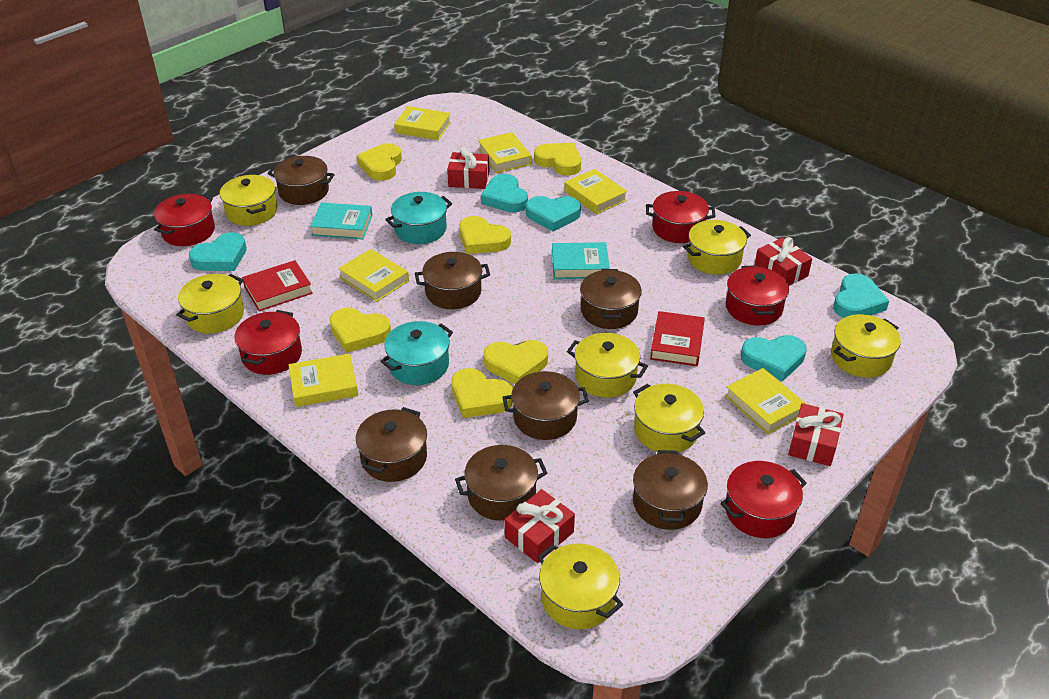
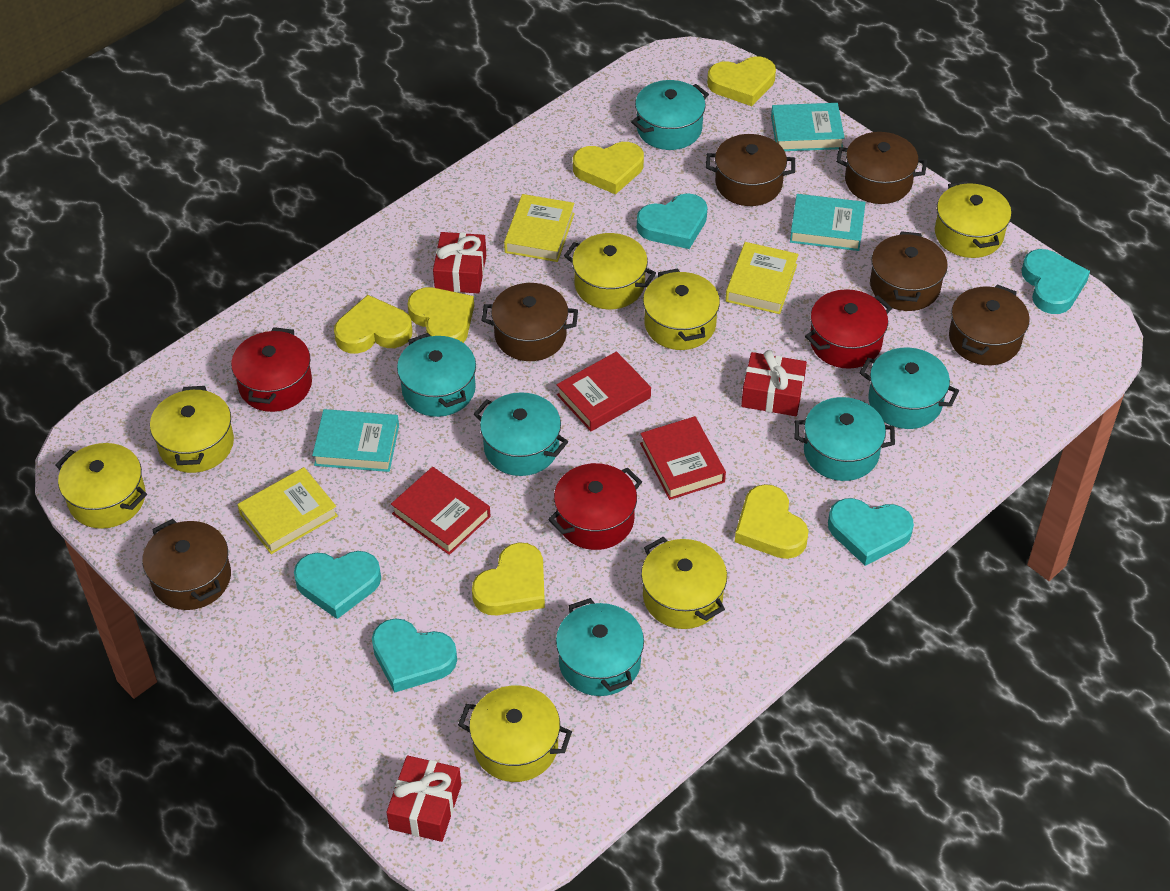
brown pot: 7 -> 6
red book: 2 -> 3
red gift: 4 -> 3
red pot: 5 -> 3
turquoise book: 2 -> 3
turquoise pot: 2 -> 6
yellow book: 6 -> 3

